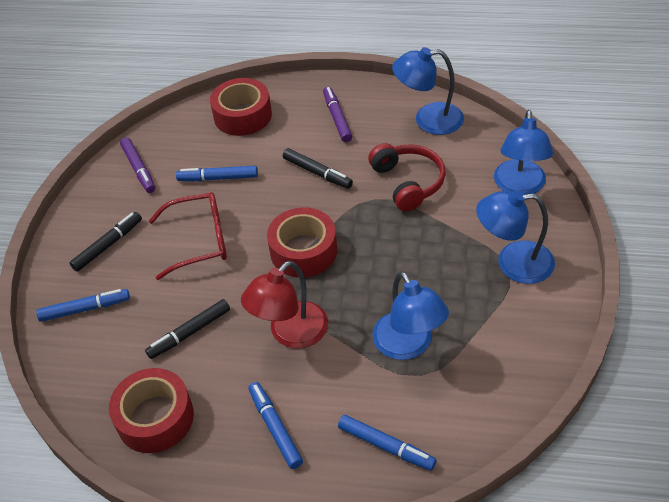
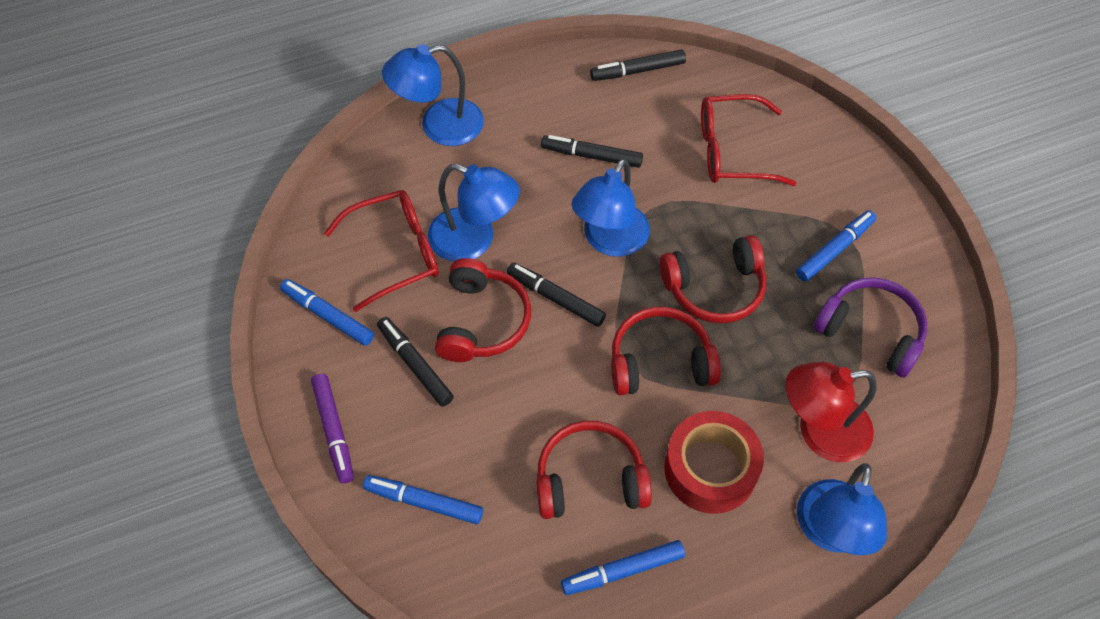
black marker: 3 -> 4
purple headphones: 0 -> 1
purple marker: 2 -> 1
red glasses: 1 -> 2
red headphones: 1 -> 4
red tape: 3 -> 1

